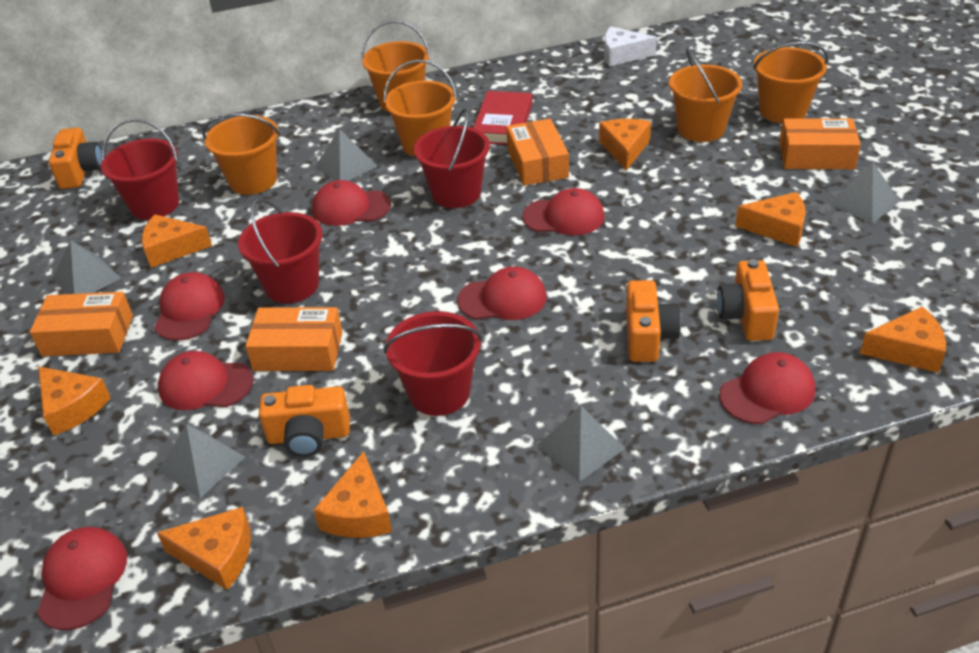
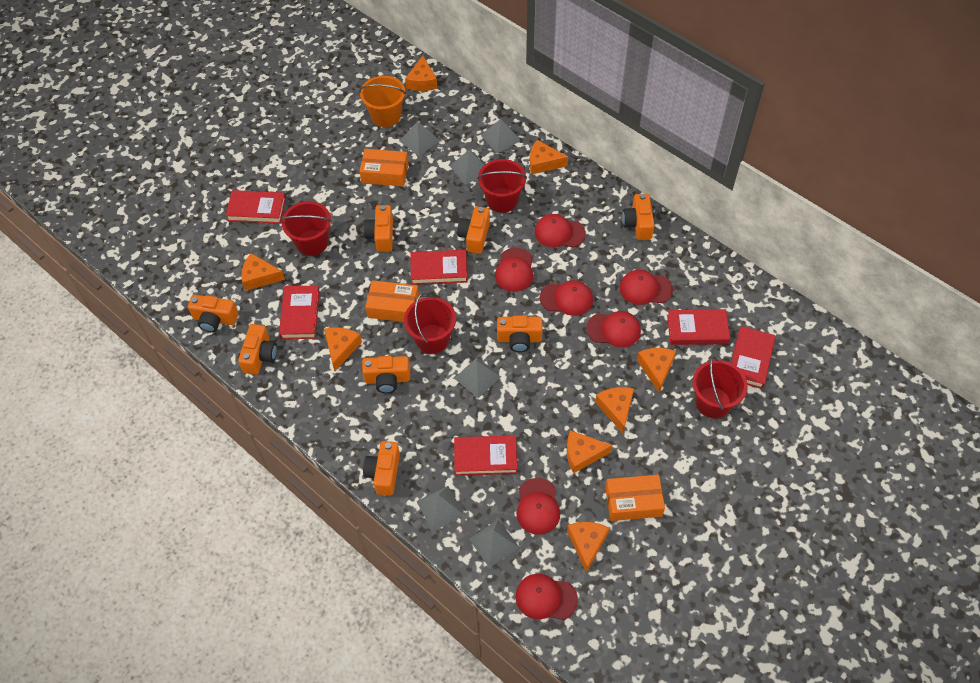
grey pyramid: 5 -> 6
orange box: 4 -> 3
orange bucket: 5 -> 1
orange camera: 4 -> 8
orange cheese: 7 -> 8
red book: 1 -> 6
white cheese: 1 -> 0

